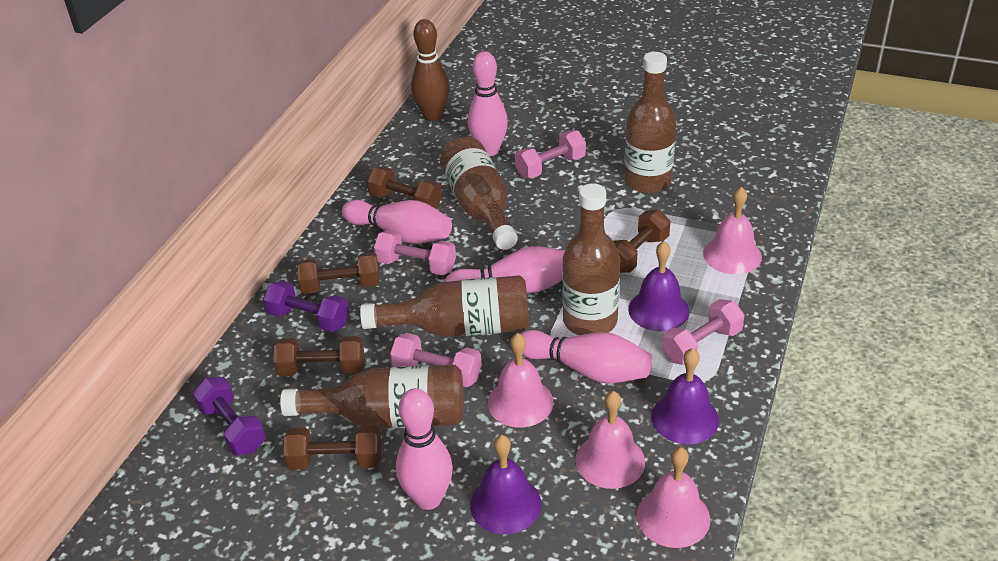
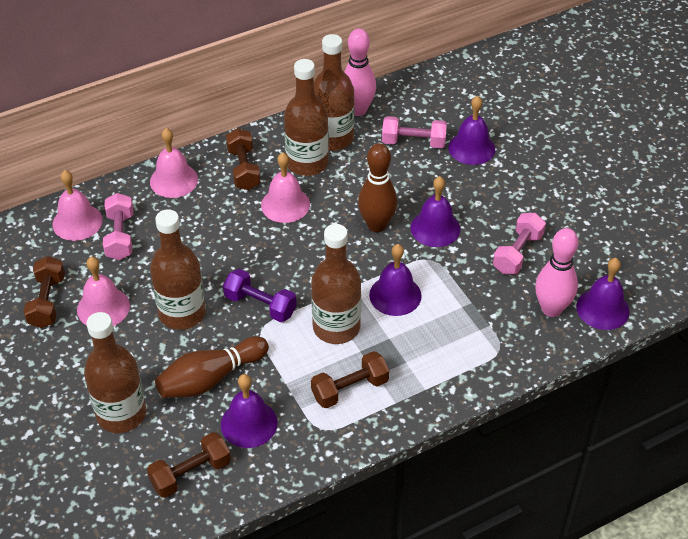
brown bowling pin: 1 -> 2
brown dumbbell: 5 -> 4
pink bowling pin: 5 -> 2
pink dumbbell: 4 -> 3
purple bell: 3 -> 5
purple dumbbell: 2 -> 1

